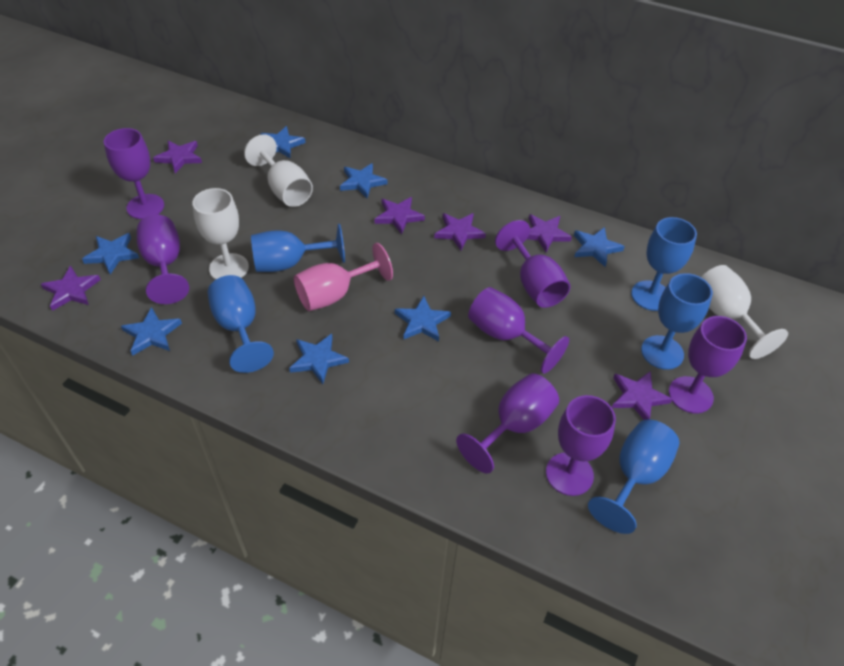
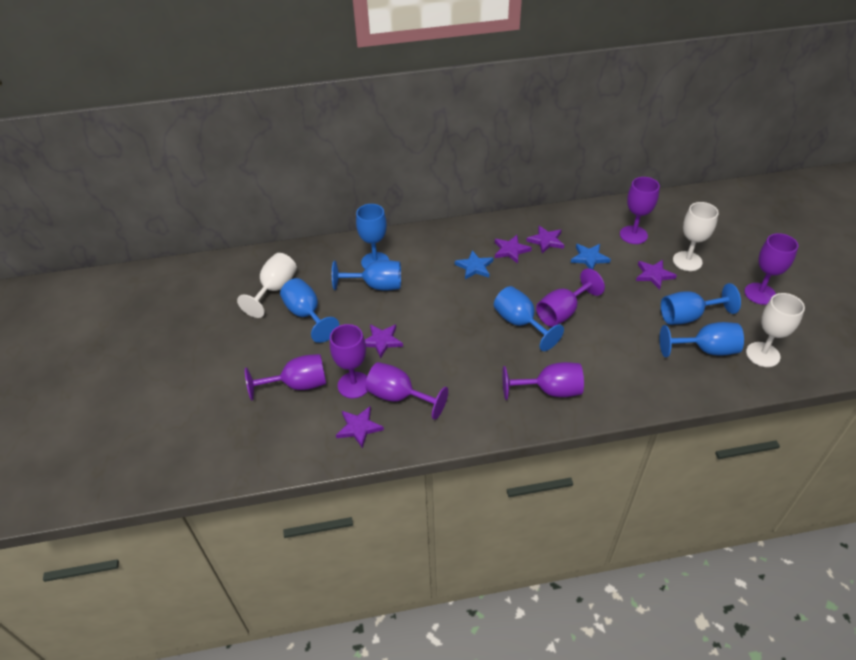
blue goblet: 5 -> 6
blue star: 7 -> 2
pink goblet: 1 -> 0
purple star: 6 -> 5

